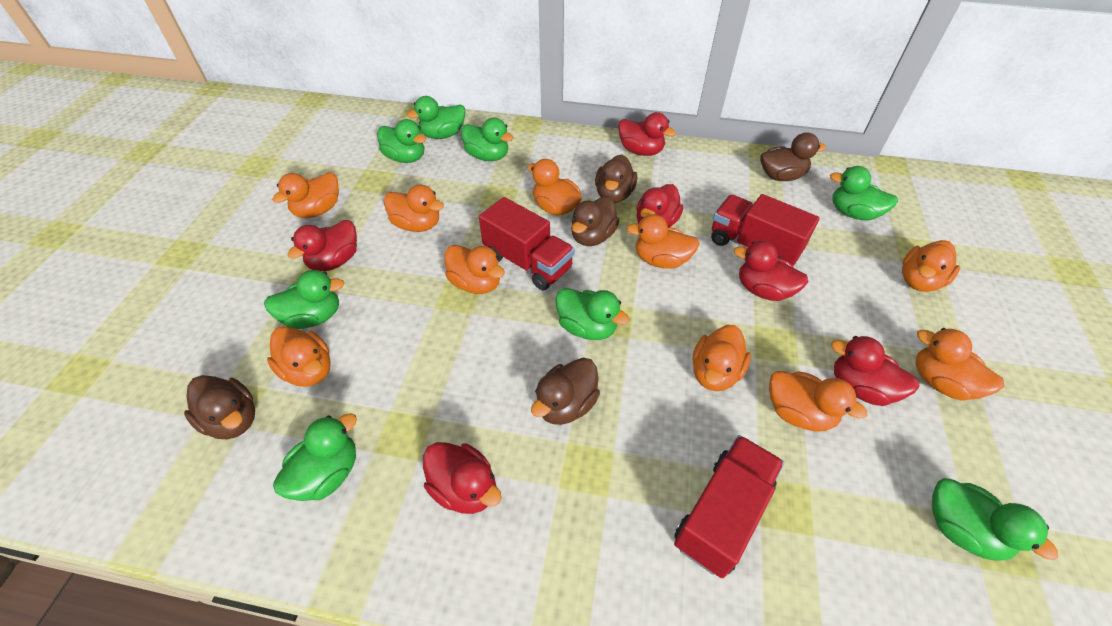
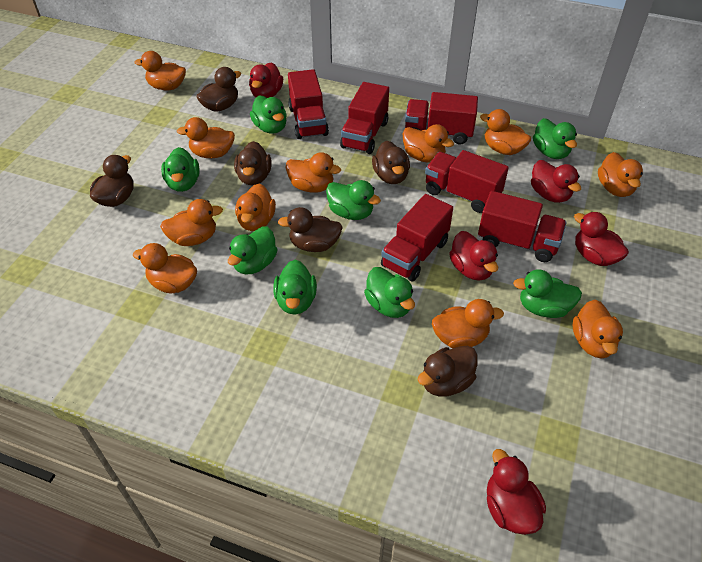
brown duck: 5 -> 6
orange duck: 10 -> 11
red duck: 6 -> 5
red truck: 3 -> 6

